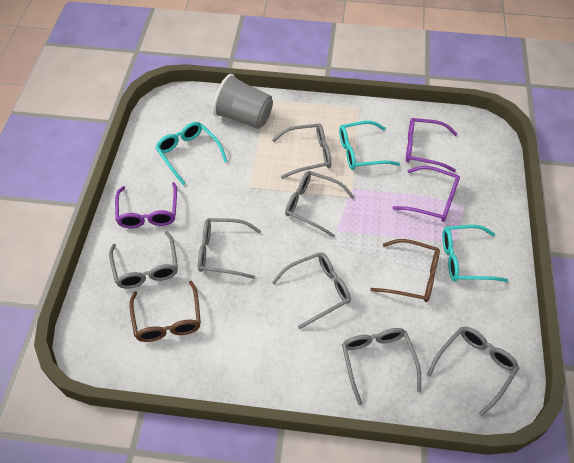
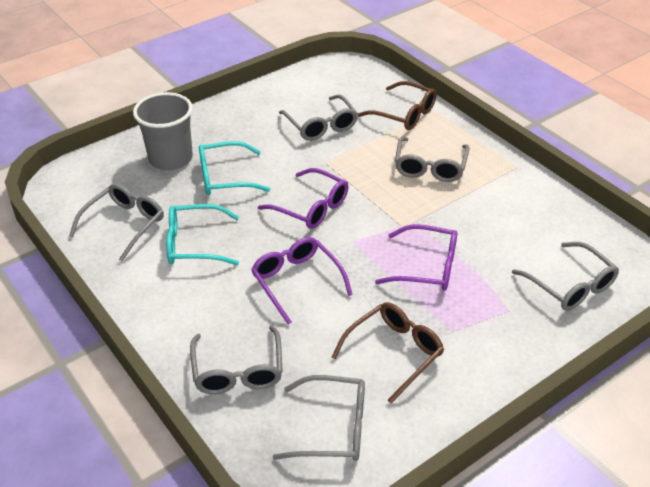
grey glasses: 7 -> 6
turquoise glasses: 3 -> 2

